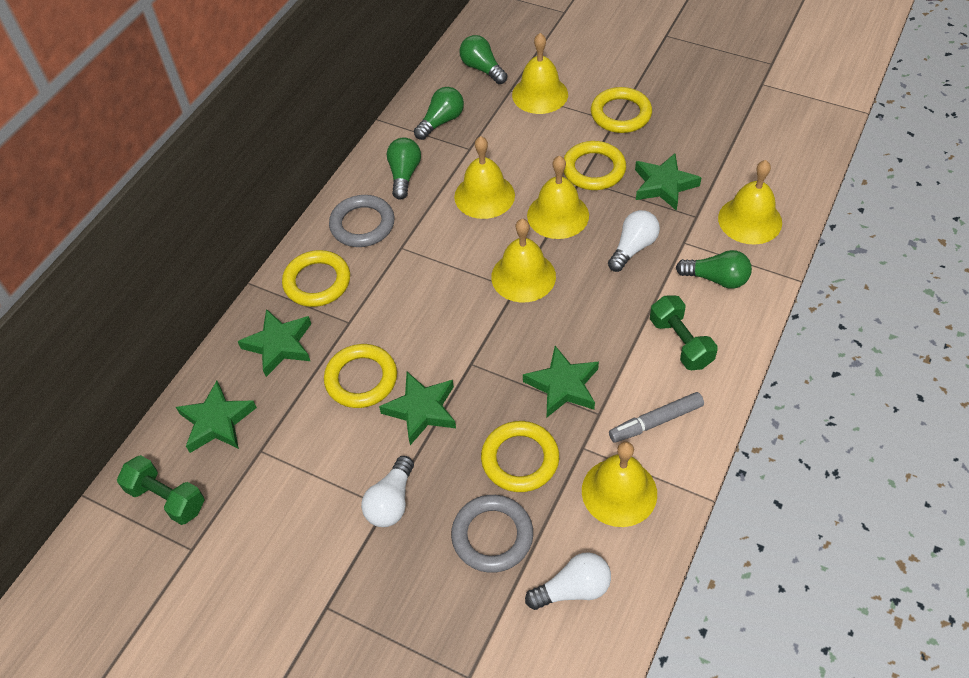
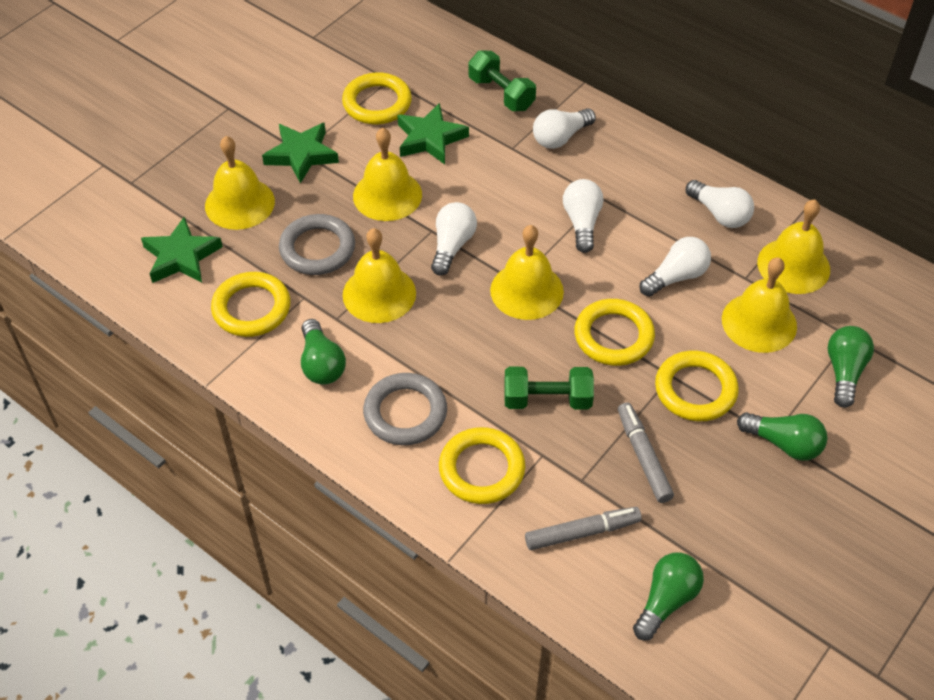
green star: 5 -> 3
grey marker: 1 -> 2
white light bulb: 3 -> 5

